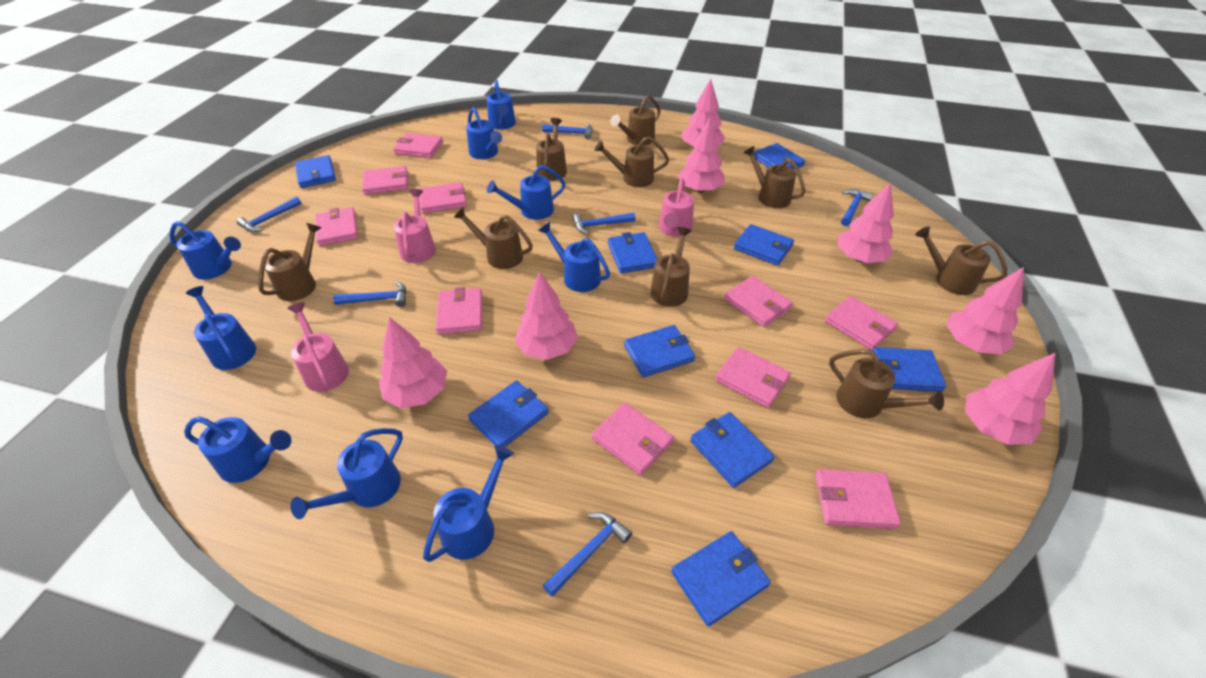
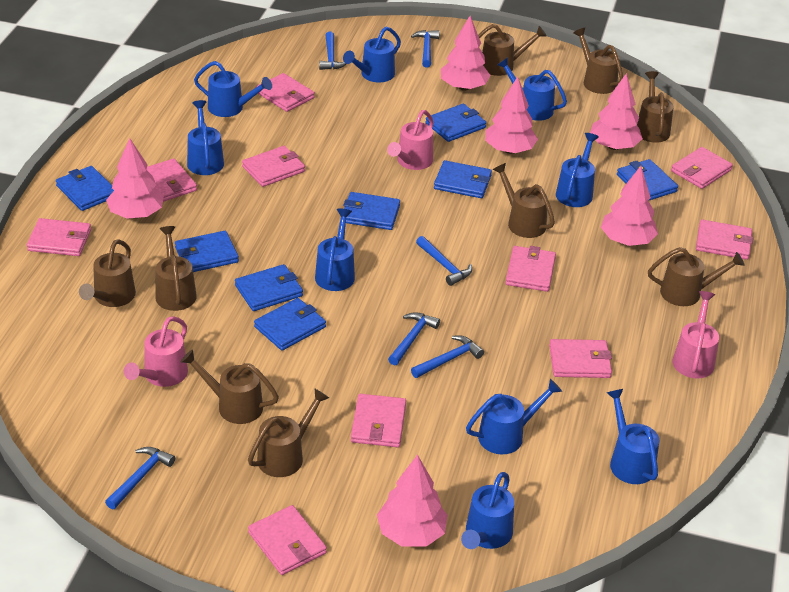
blue wallet: 9 -> 8
pink tree: 7 -> 6

